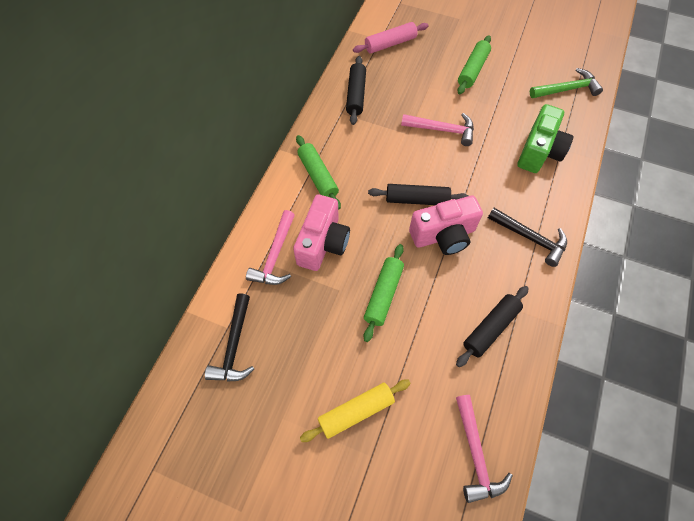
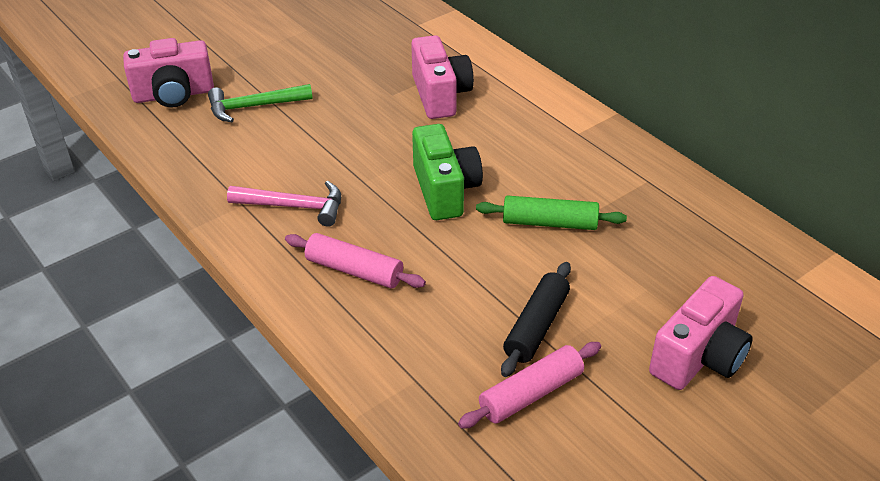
black hammer: 2 -> 0
black rolling pin: 3 -> 1
green rolling pin: 3 -> 1
pink camera: 2 -> 3
pink hammer: 3 -> 1
pink rolling pin: 1 -> 2
yellow rolling pin: 1 -> 0

